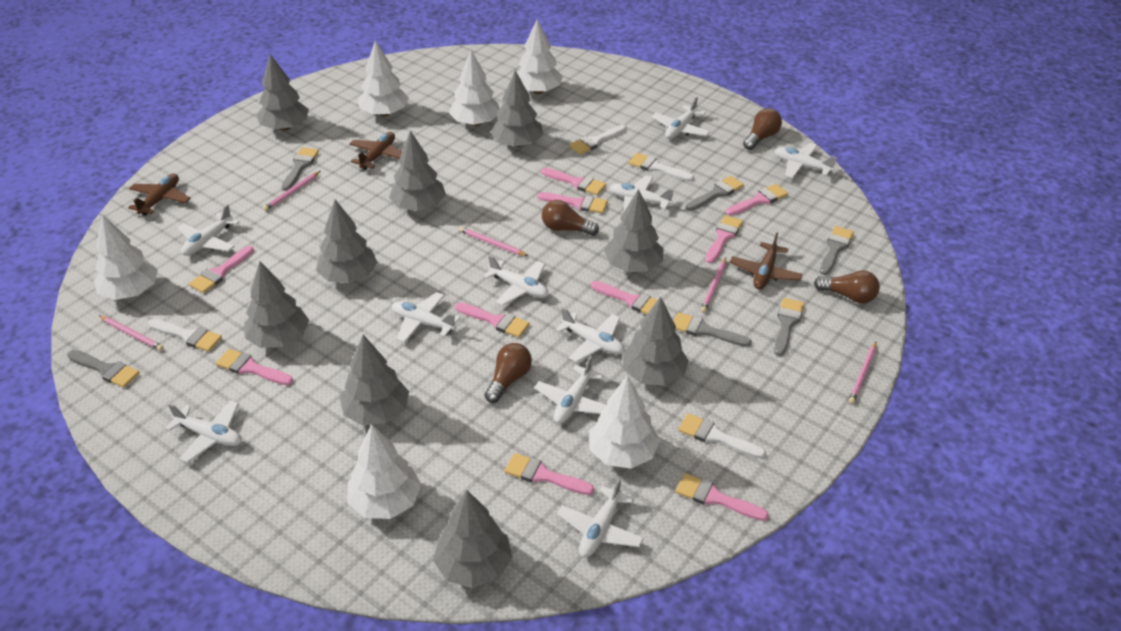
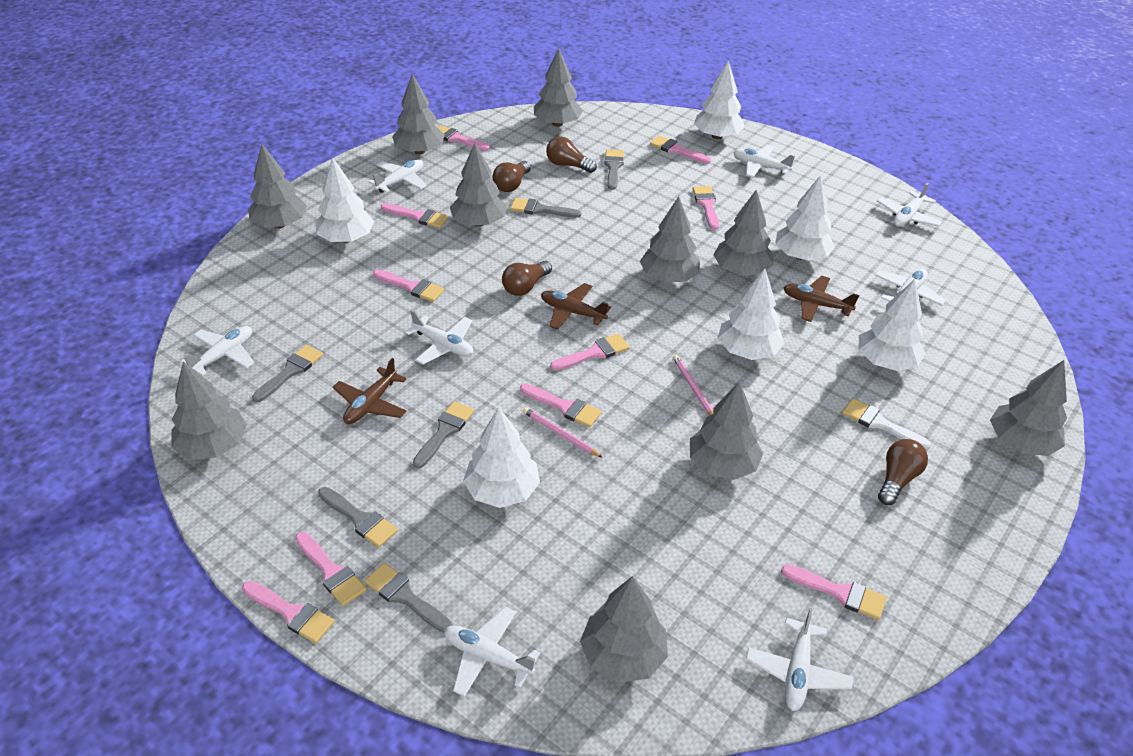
grey tree: 9 -> 10
pink pencil: 5 -> 2
white brush: 4 -> 1
white plane: 10 -> 8

